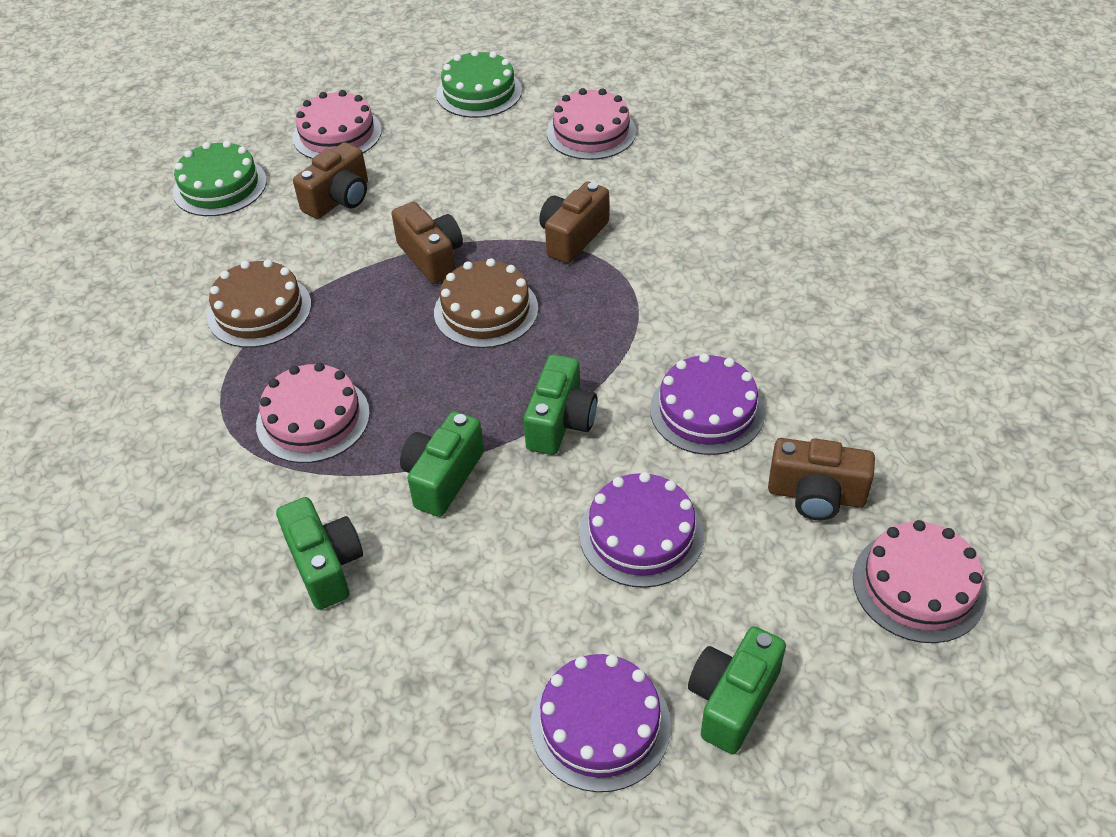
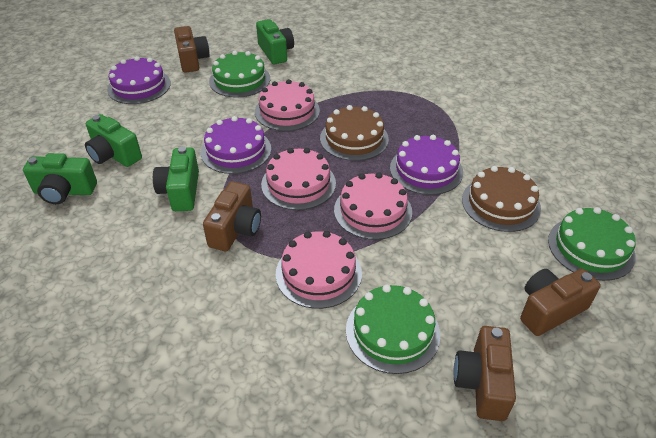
green cake: 2 -> 3

